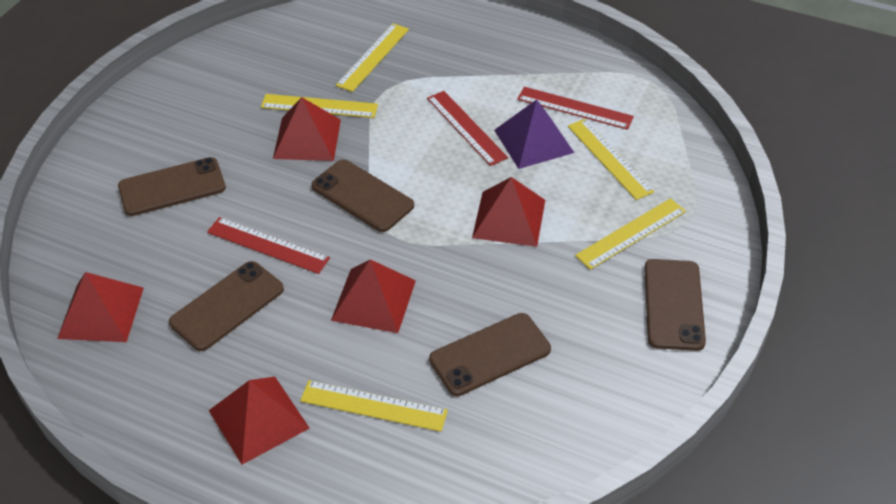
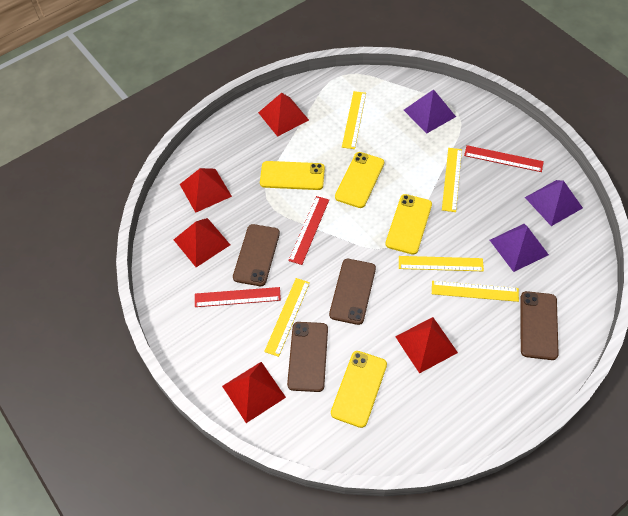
brown phone: 5 -> 4
purple pyramid: 1 -> 3
yellow phone: 0 -> 4

